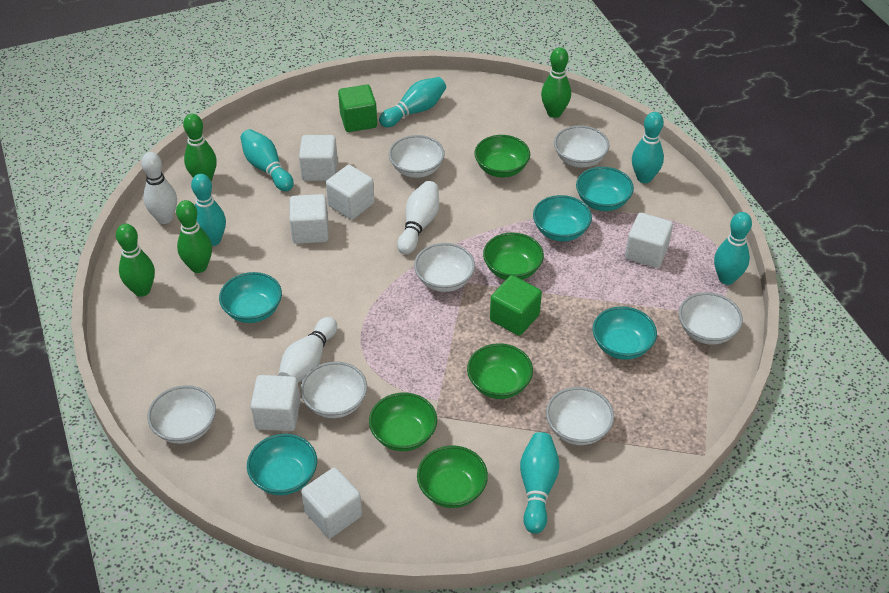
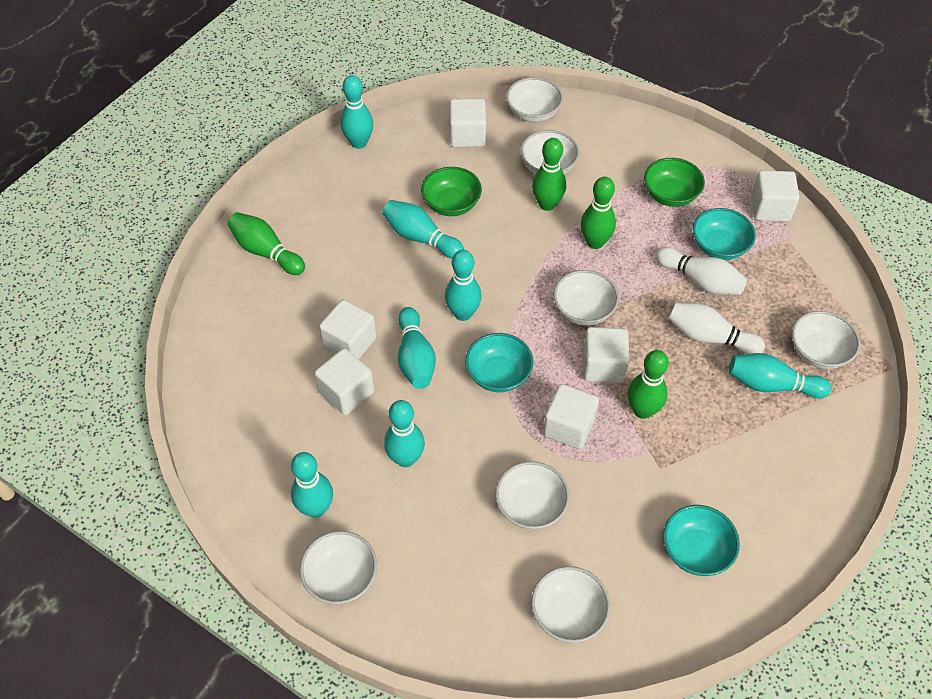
green bowl: 5 -> 2
green cube: 2 -> 0
turquoise bowl: 5 -> 3
turquoise bowling pin: 6 -> 7
white bowling pin: 3 -> 2

